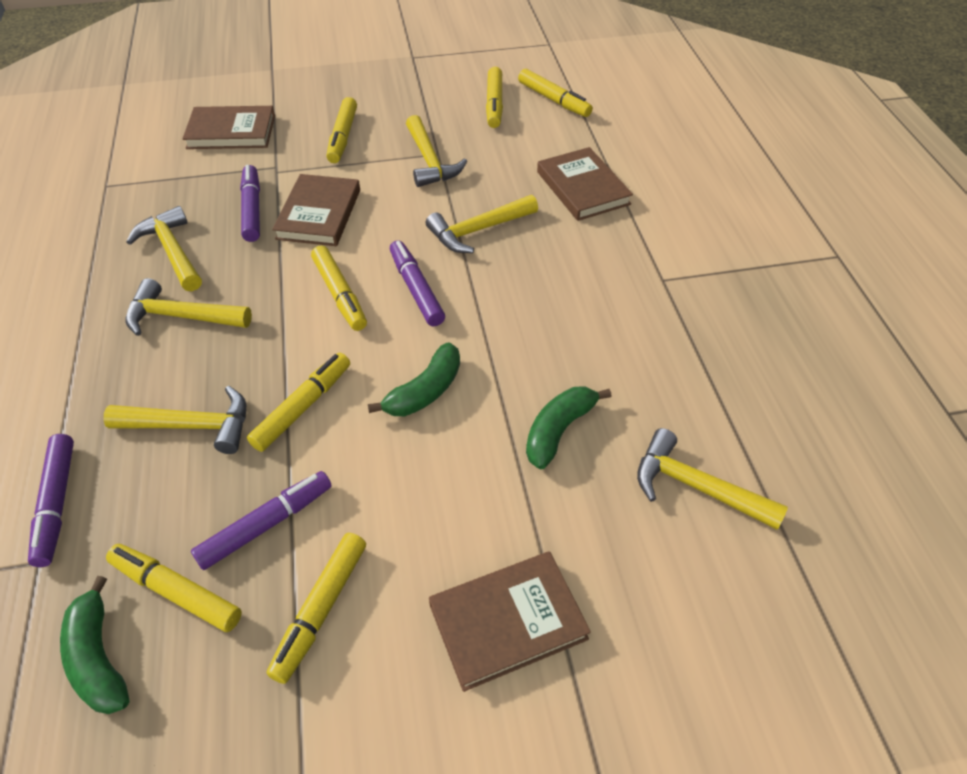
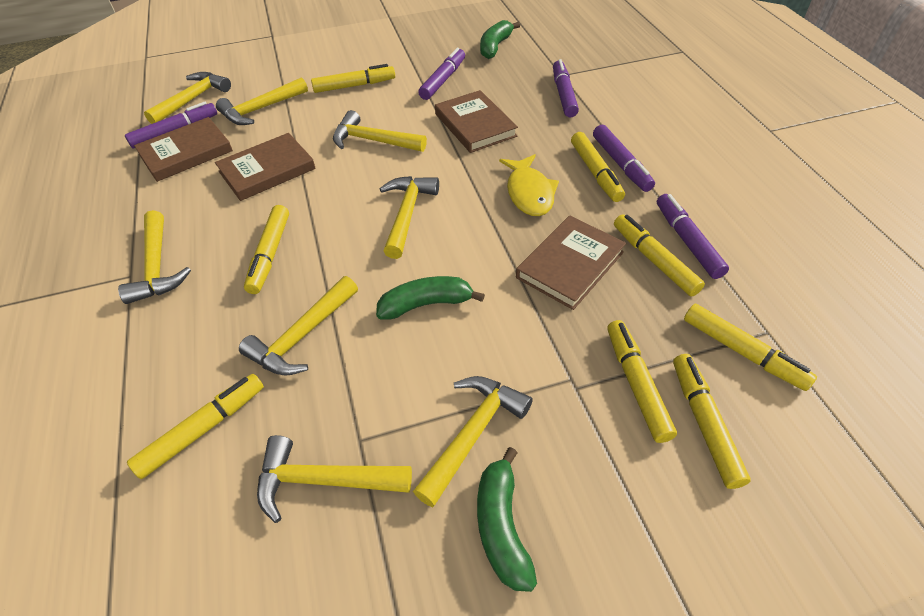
purple marker: 4 -> 5
yellow fish: 0 -> 1
yellow hammer: 6 -> 8
yellow marker: 7 -> 8

